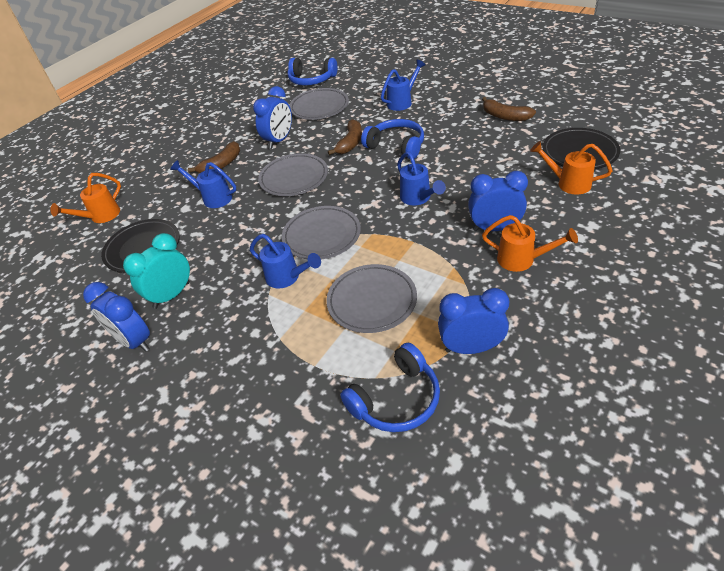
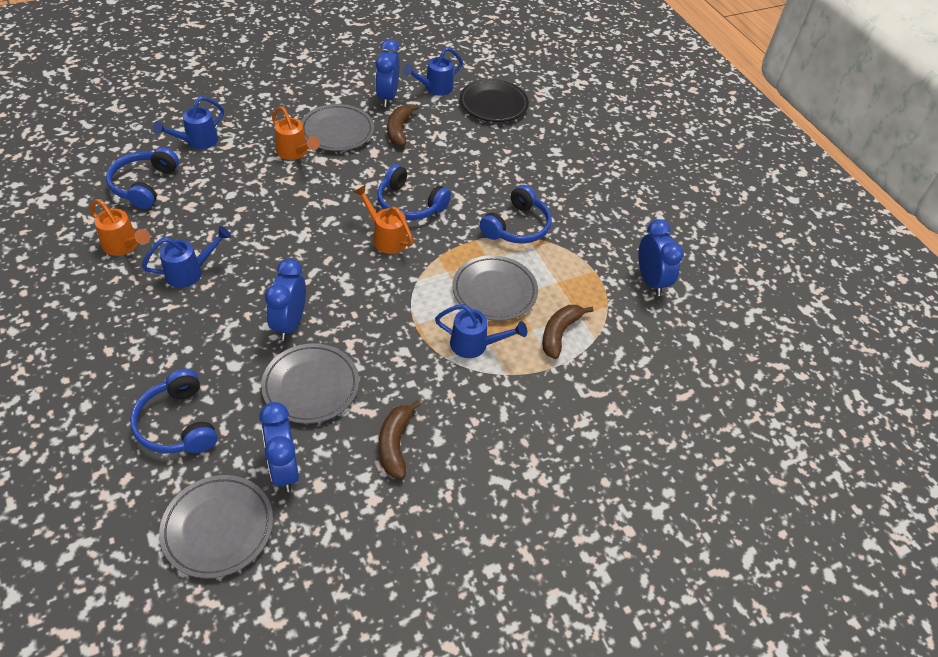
black plate: 2 -> 1
blue headphones: 3 -> 4
turquoise clock: 1 -> 0

